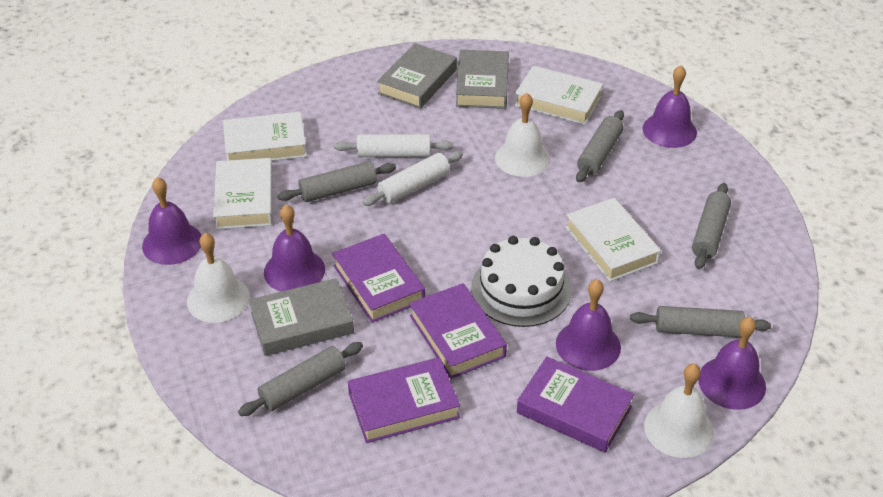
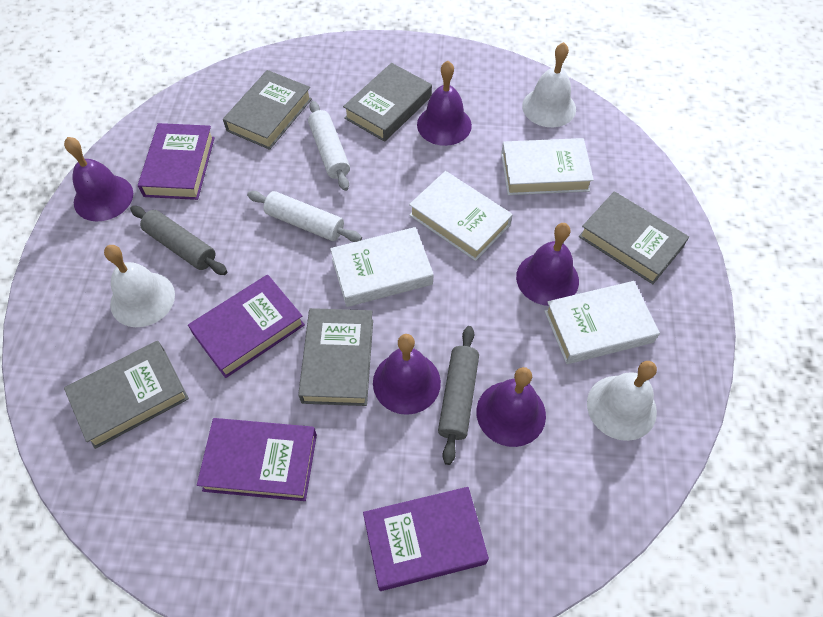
grey book: 3 -> 5
grey rolling pin: 5 -> 2
white cake: 1 -> 0

